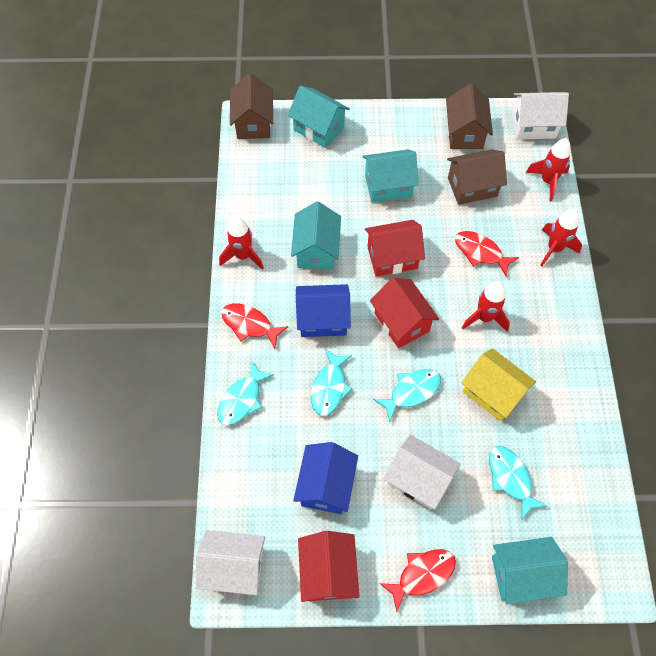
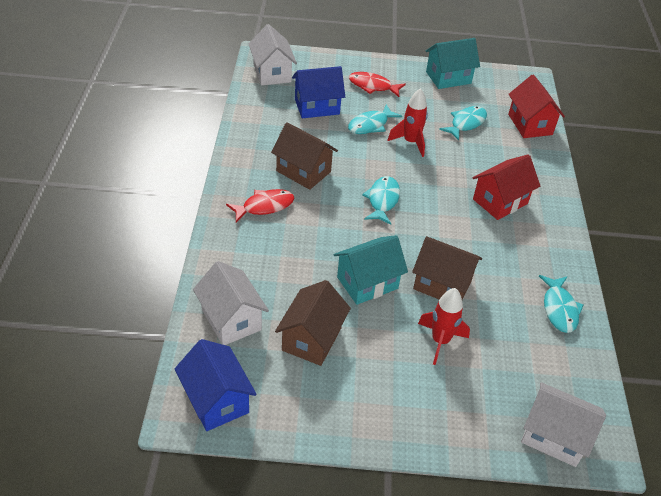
red fish: 3 -> 2
red house: 3 -> 2
red rocket: 4 -> 2
turquoise house: 4 -> 2
yellow house: 1 -> 0

